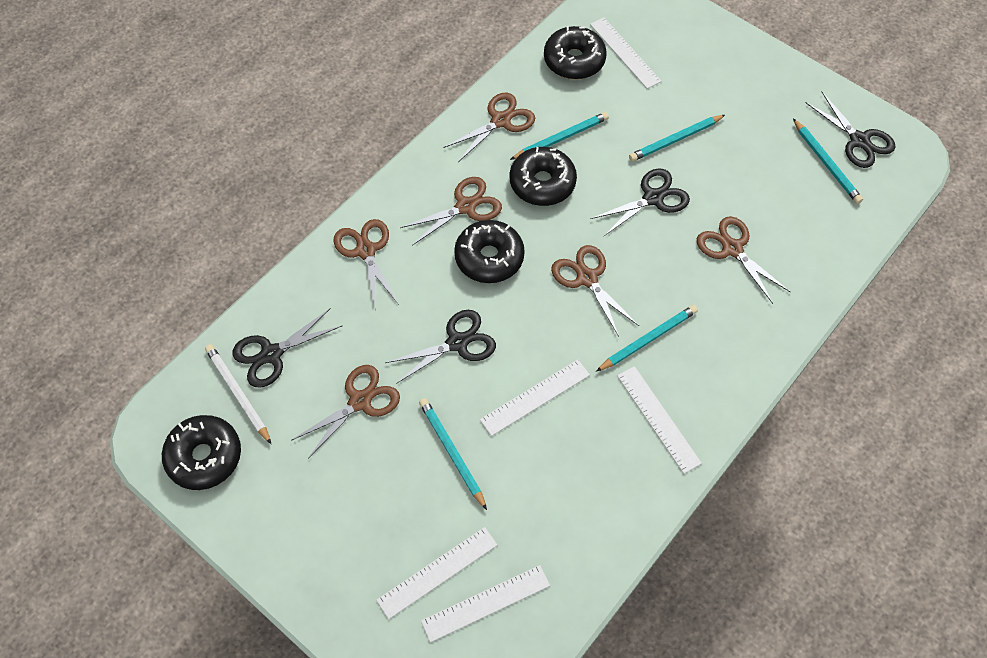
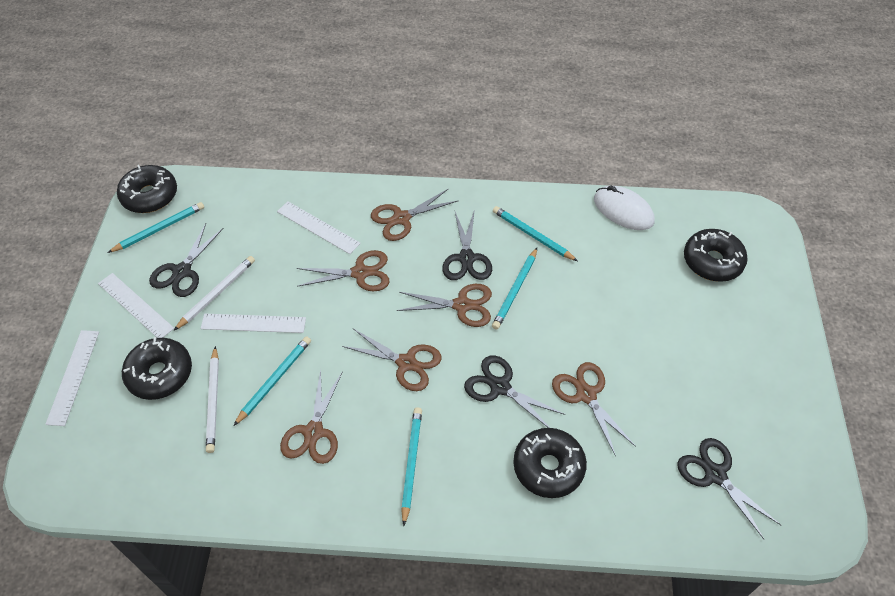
white mouse: 0 -> 1
white pencil: 1 -> 2
white ruler: 5 -> 4

